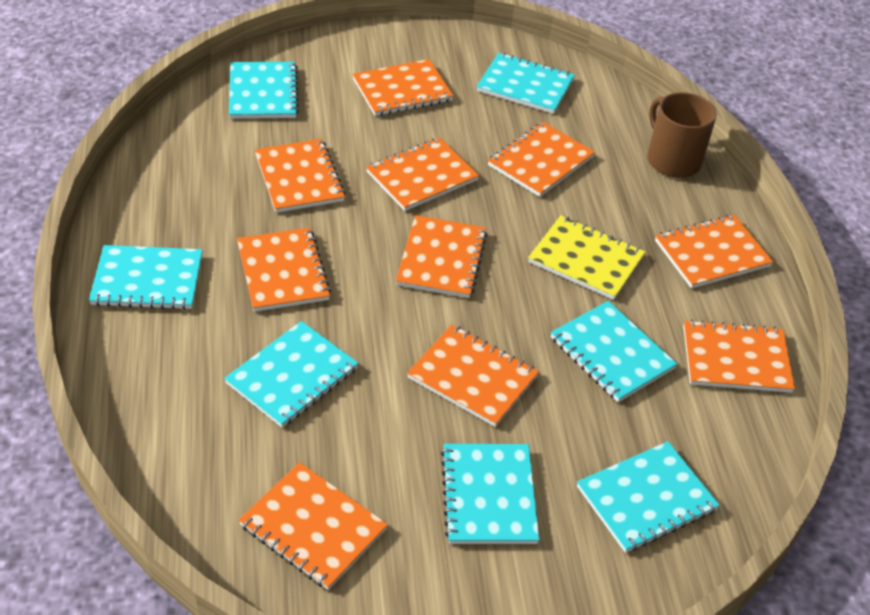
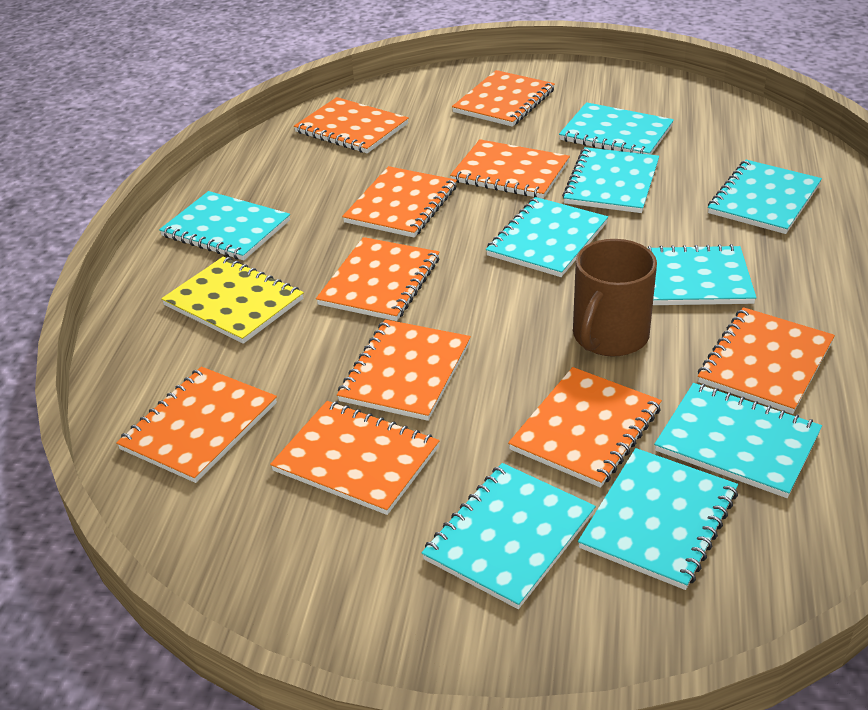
turquoise notebook: 7 -> 9

